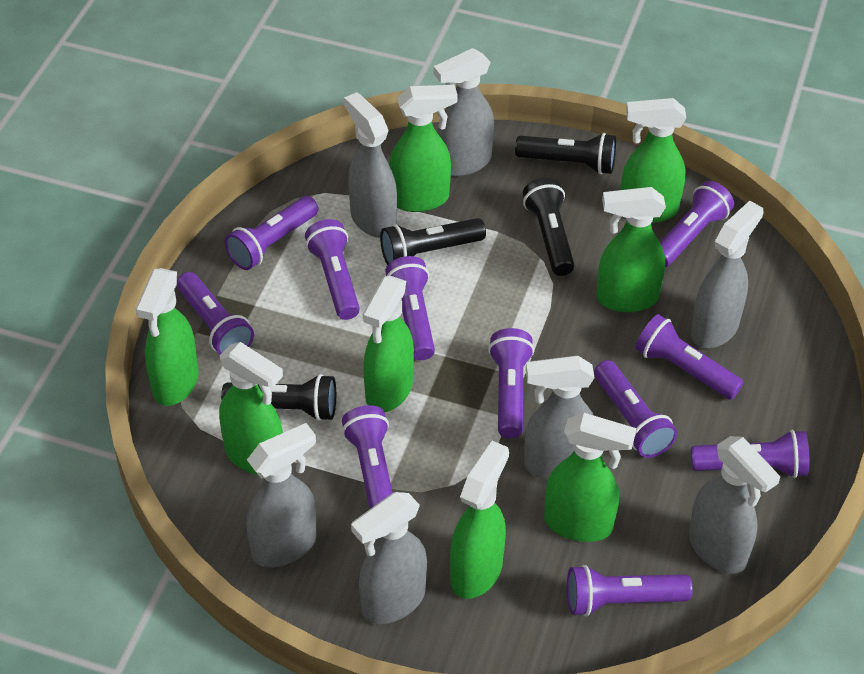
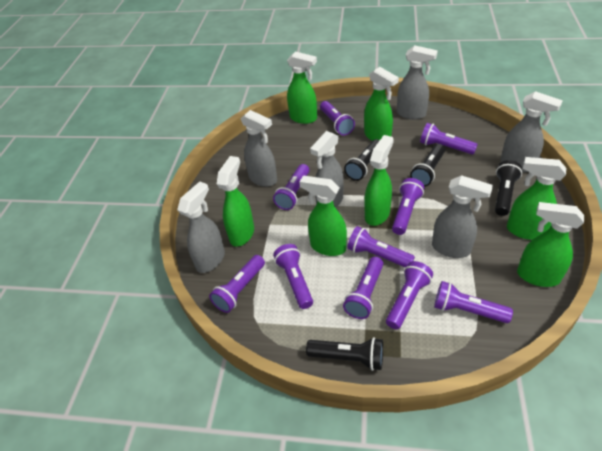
green spray bottle: 8 -> 7
grey spray bottle: 7 -> 6
purple flashlight: 11 -> 10

